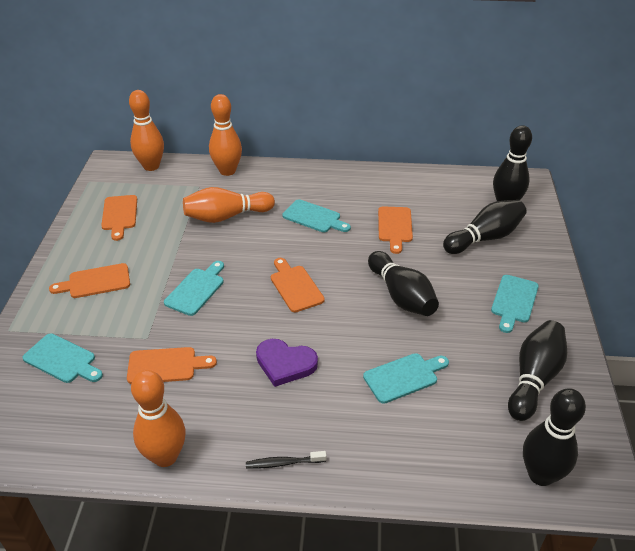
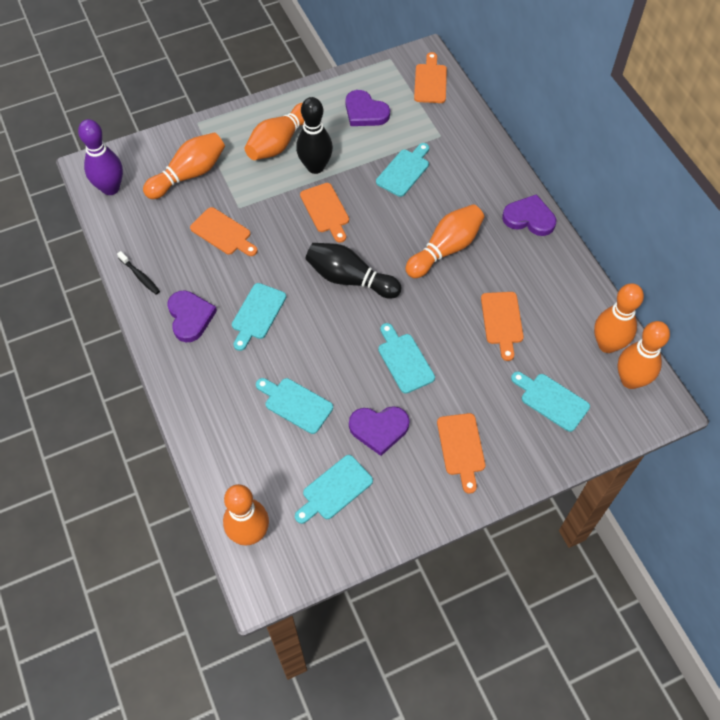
black bowling pin: 5 -> 2
orange bowling pin: 4 -> 6
purple bowling pin: 0 -> 1
purple heart: 1 -> 4
turquoise cutting board: 5 -> 6

